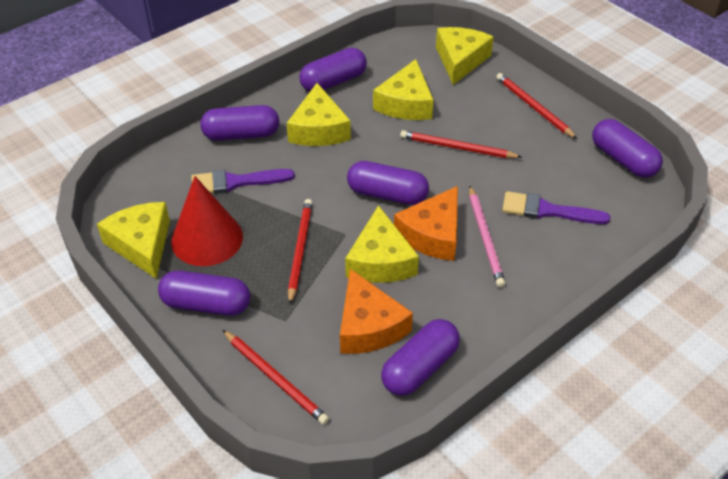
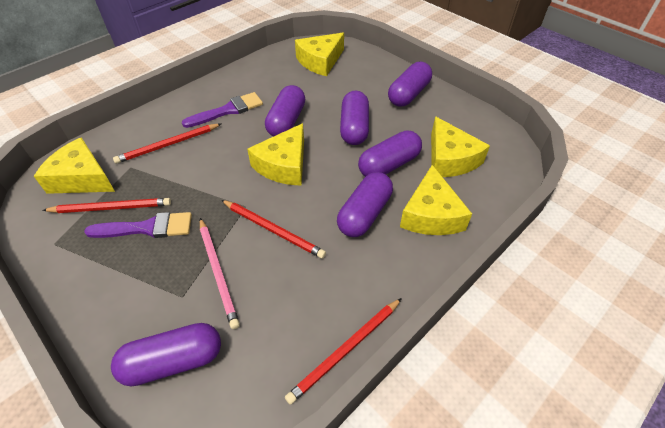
orange cheese: 2 -> 0
red cone: 1 -> 0

